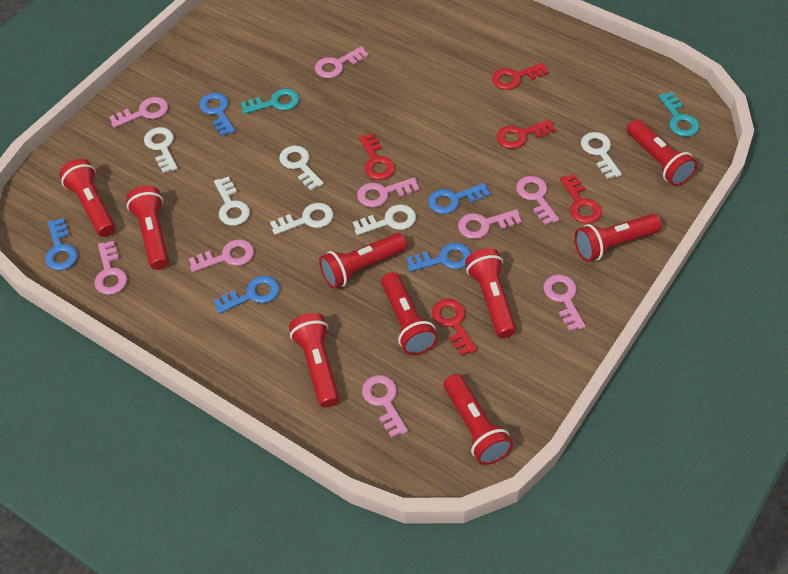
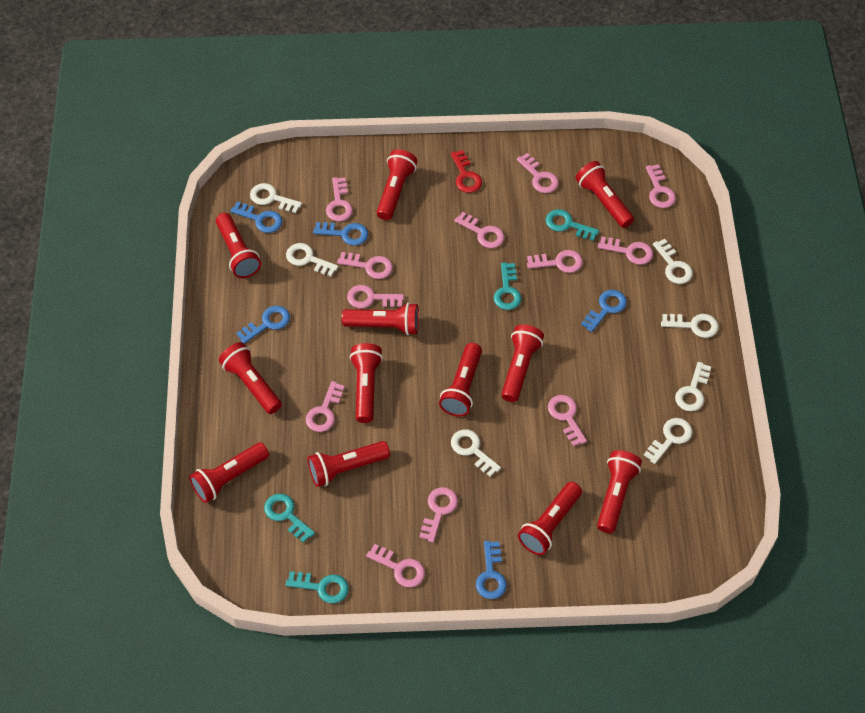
pink key: 9 -> 12
red flashlight: 9 -> 12
red key: 5 -> 1
turquoise key: 2 -> 4
white key: 6 -> 7

